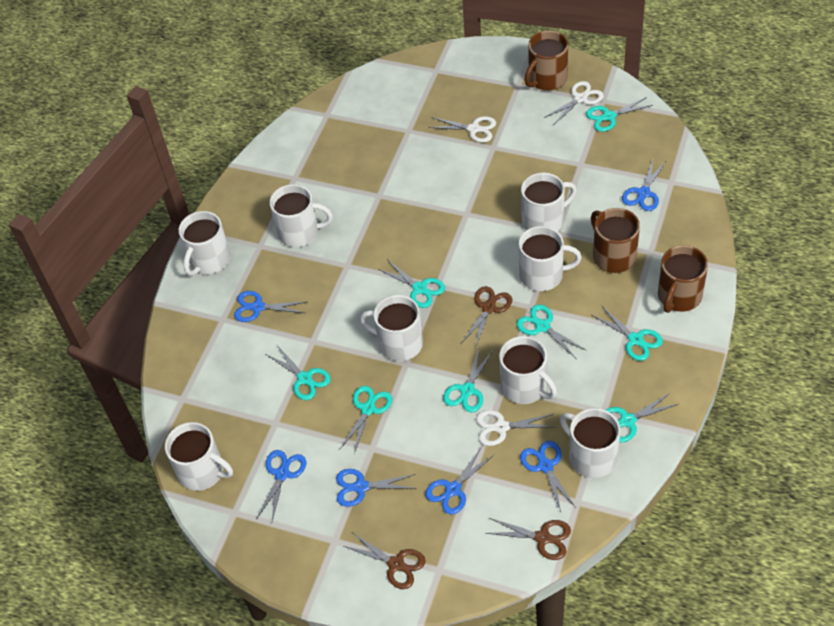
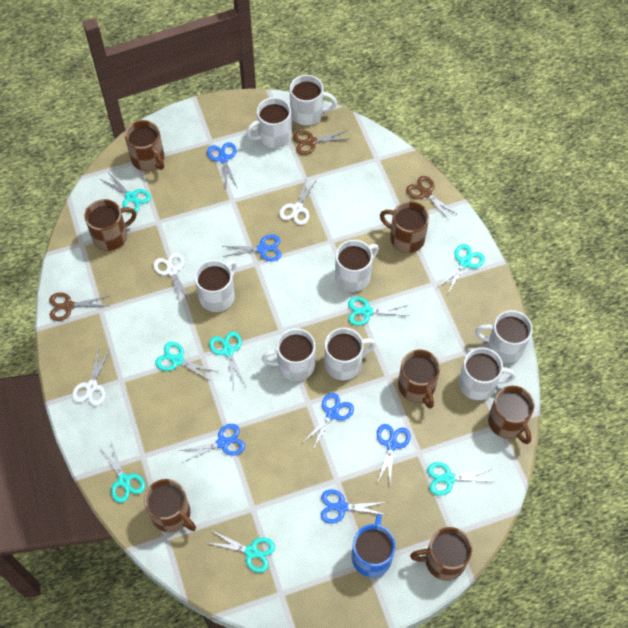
blue mug: 0 -> 1
brown mug: 3 -> 7

